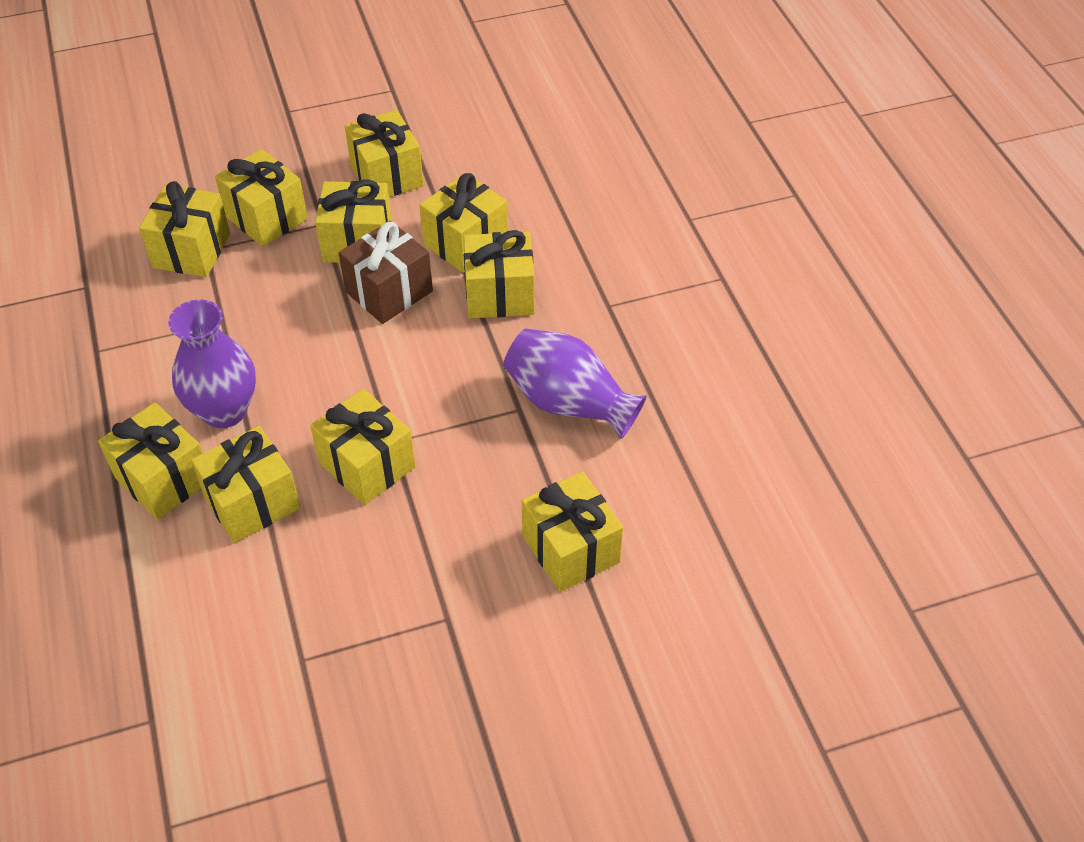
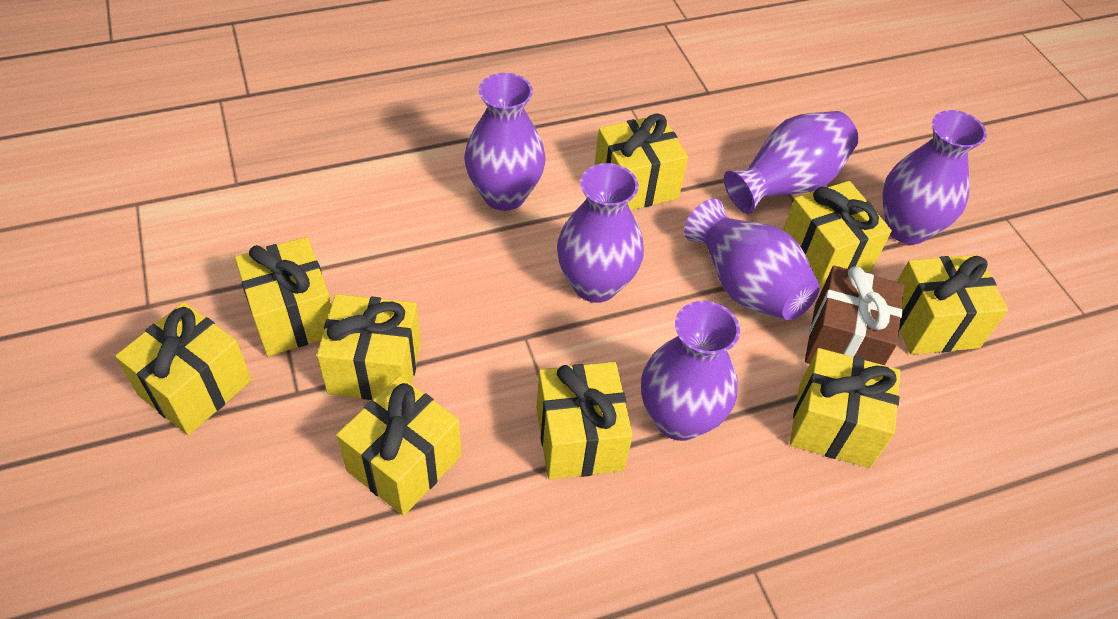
purple vase: 2 -> 6
yellow gift: 10 -> 9

